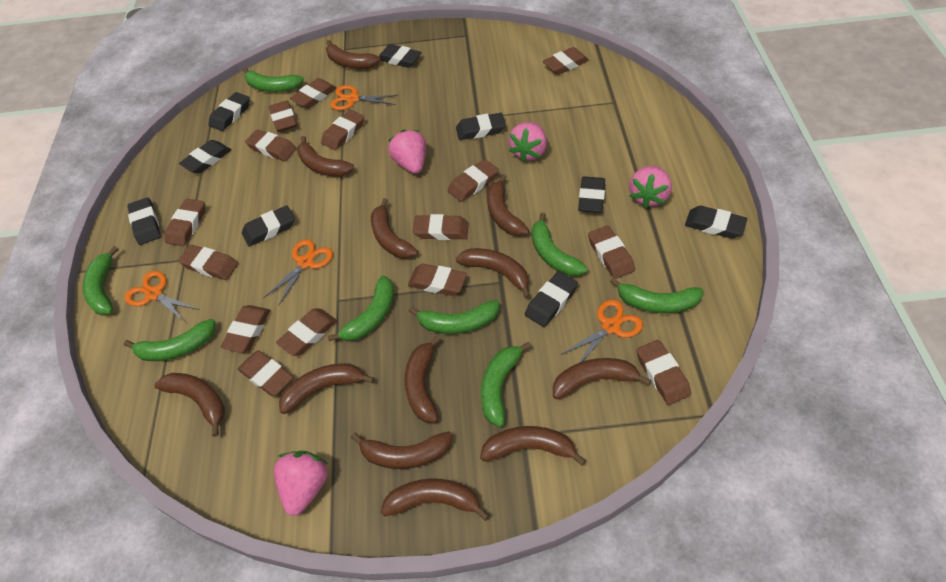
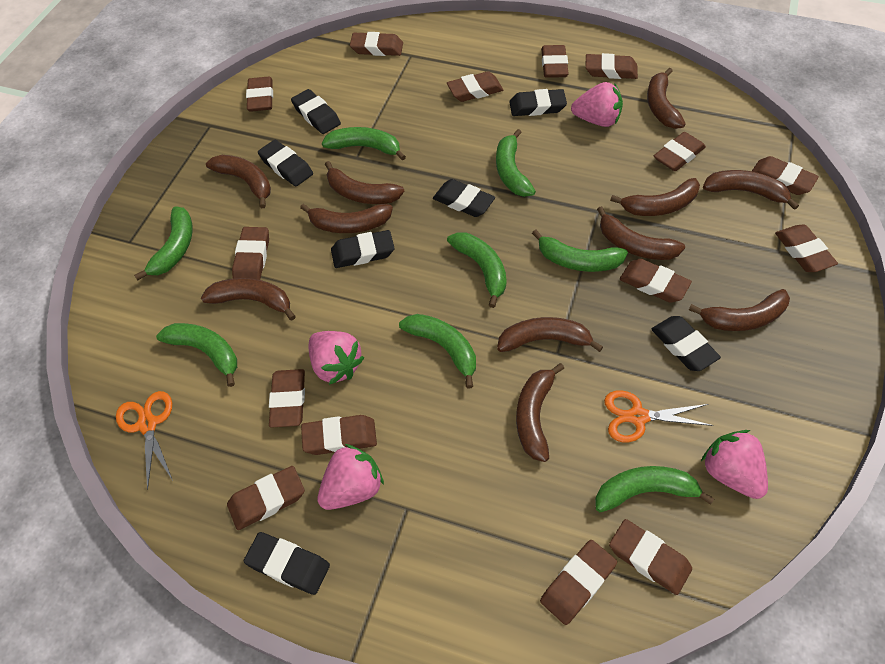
black eraser: 9 -> 7
brown banana: 12 -> 11
orange scissors: 4 -> 2

